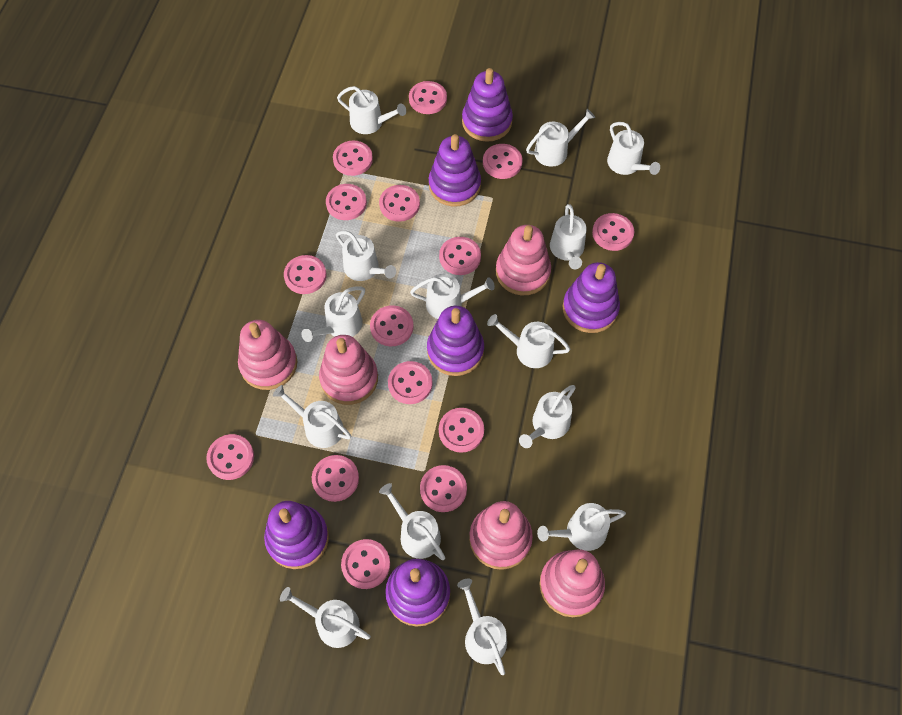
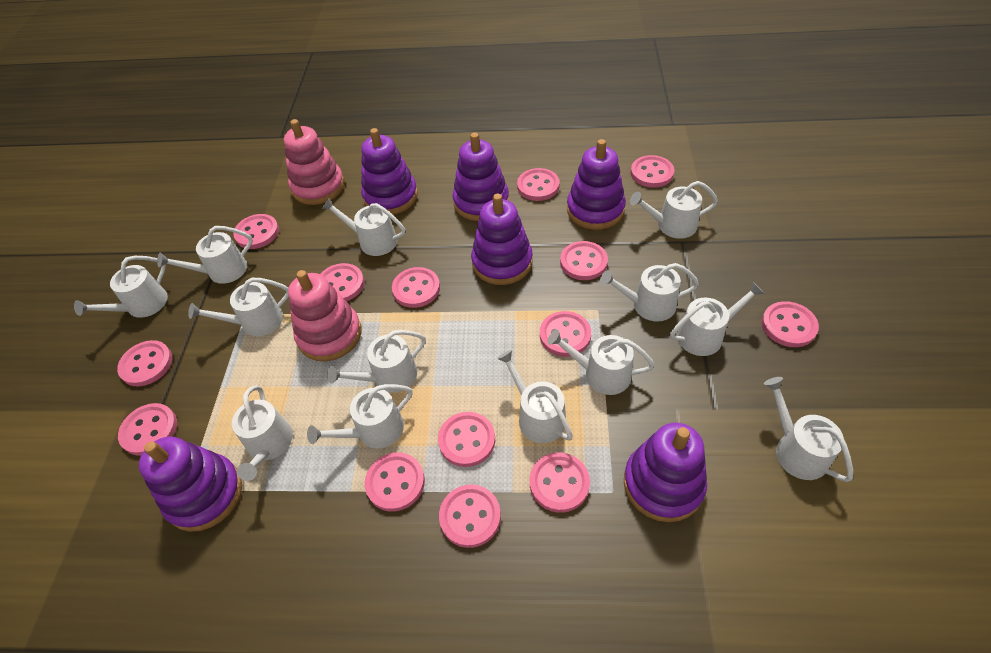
pink button: 15 -> 14
pink stacking toy: 5 -> 2
white watering can: 14 -> 13

